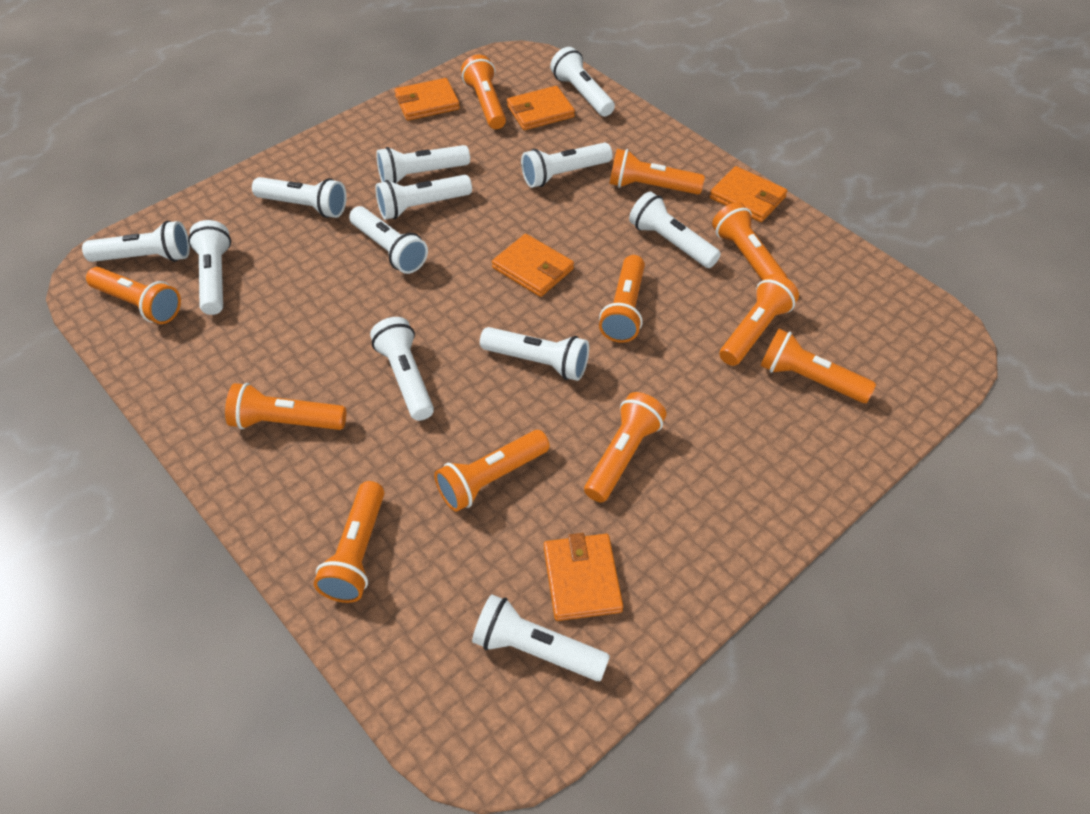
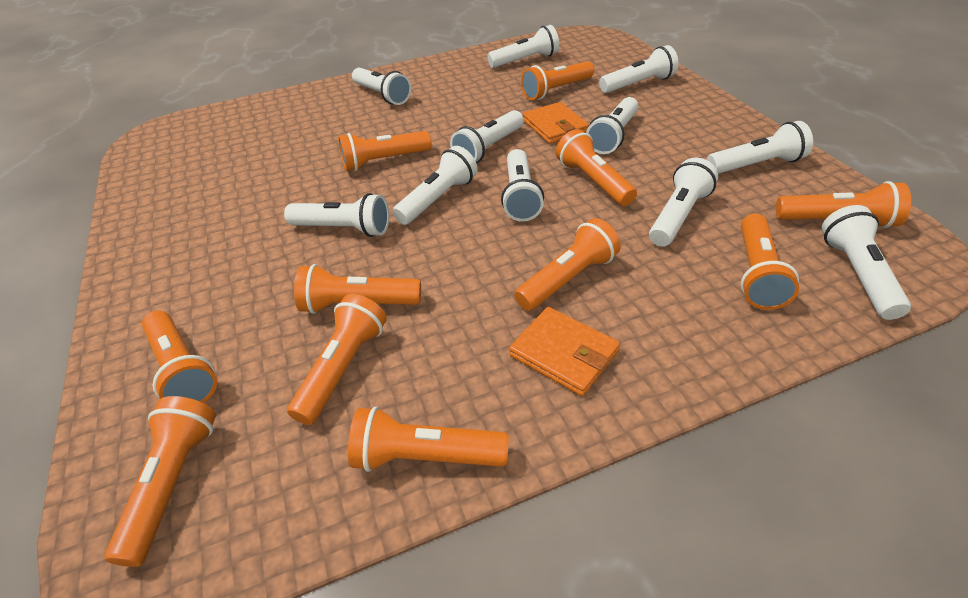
orange wallet: 5 -> 2
white flashlight: 12 -> 11

